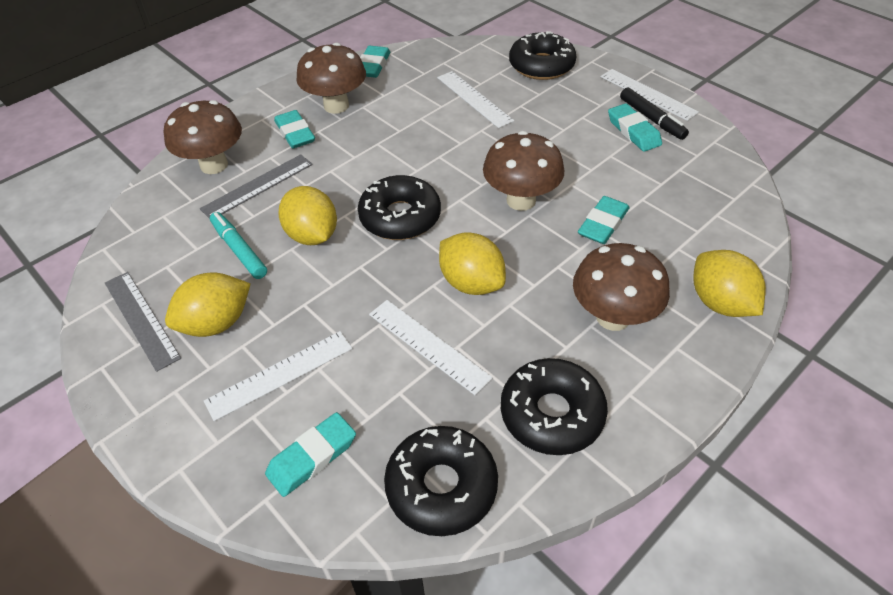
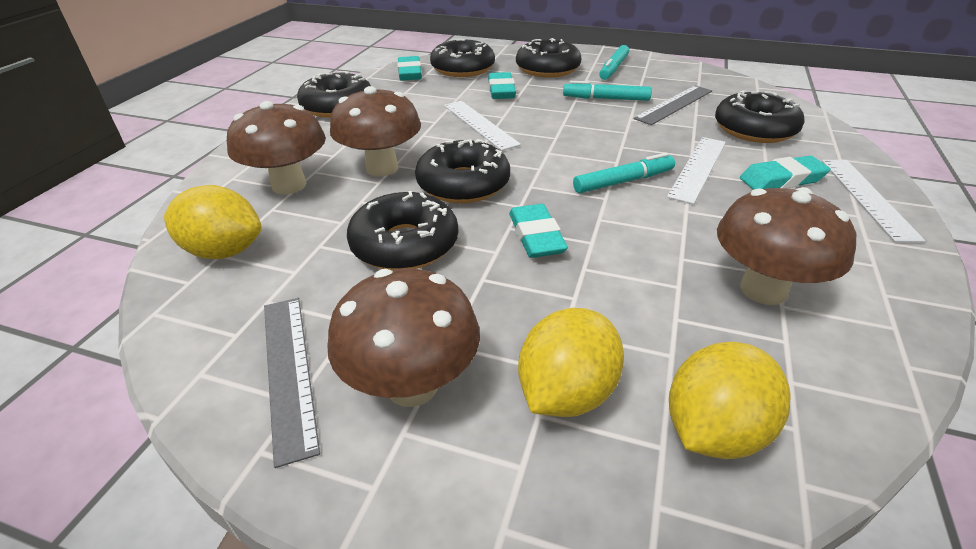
black donut: 4 -> 6
black marker: 1 -> 0
turquoise eraser: 5 -> 4
turquoise marker: 1 -> 3
white ruler: 4 -> 3
yellow lemon: 4 -> 3

